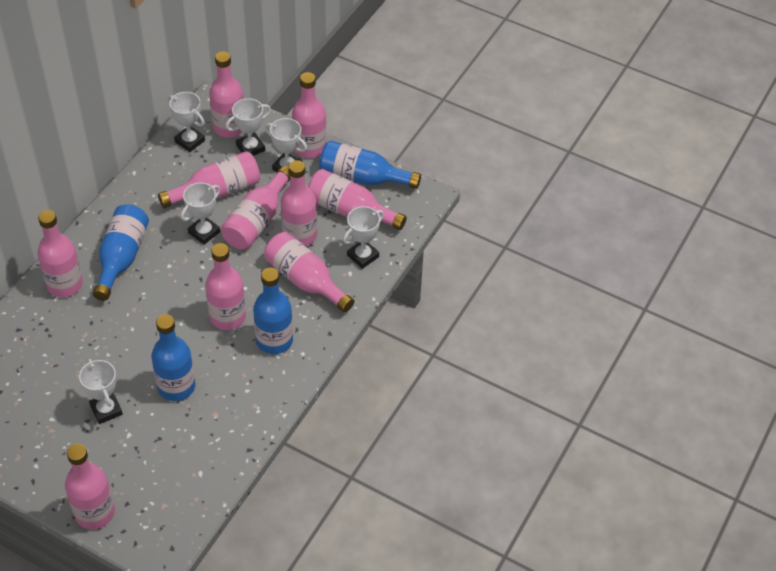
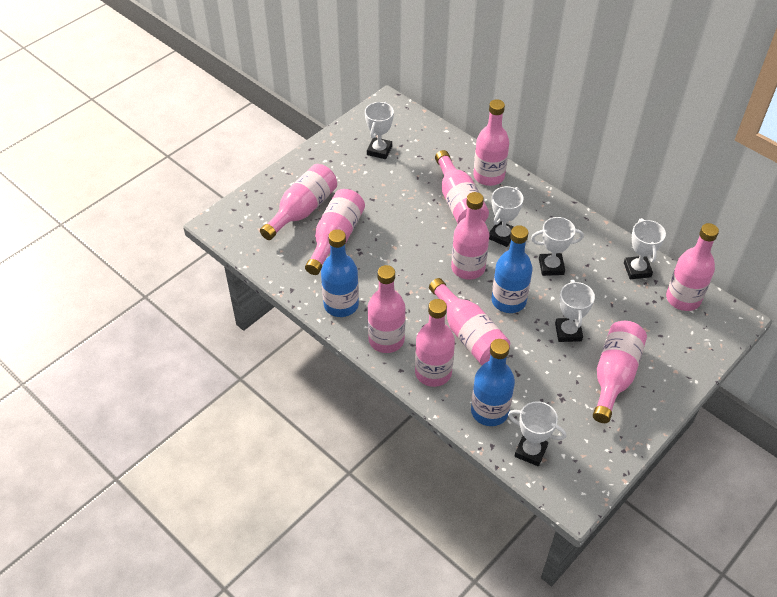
blue bottle: 4 -> 3

